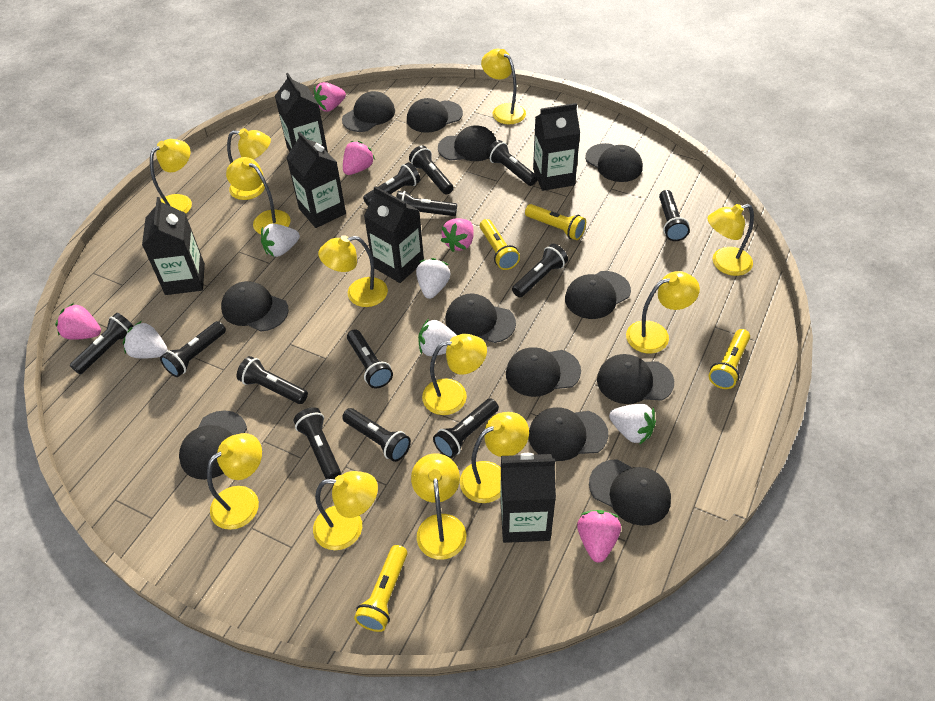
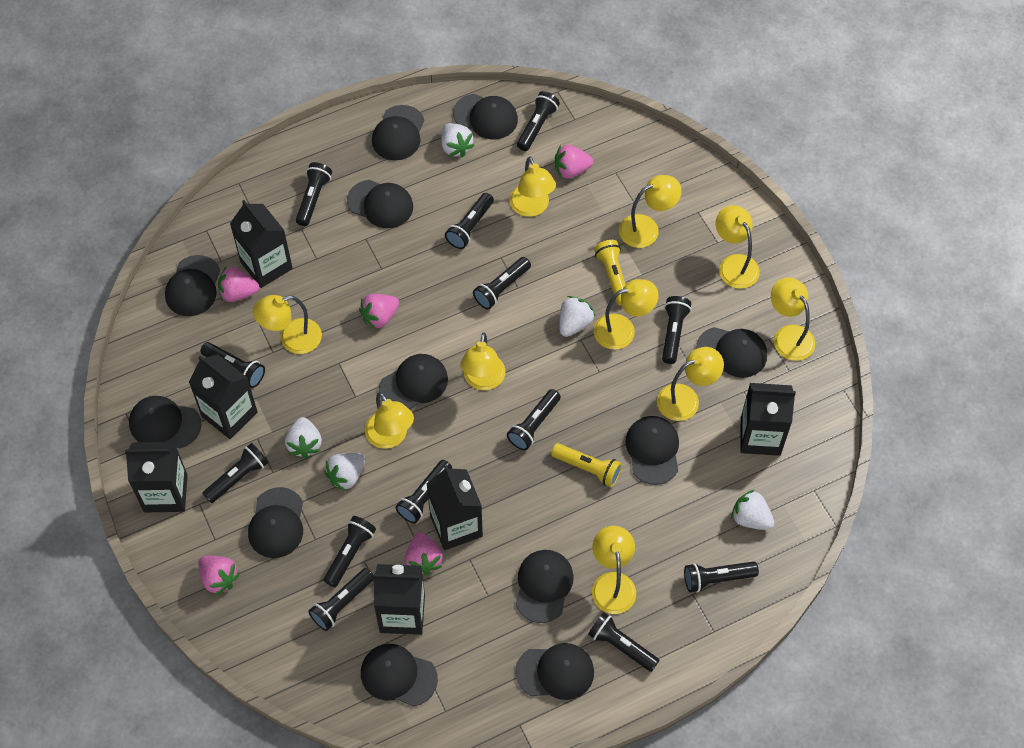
yellow flashlight: 4 -> 2
yellow lamp: 12 -> 10

